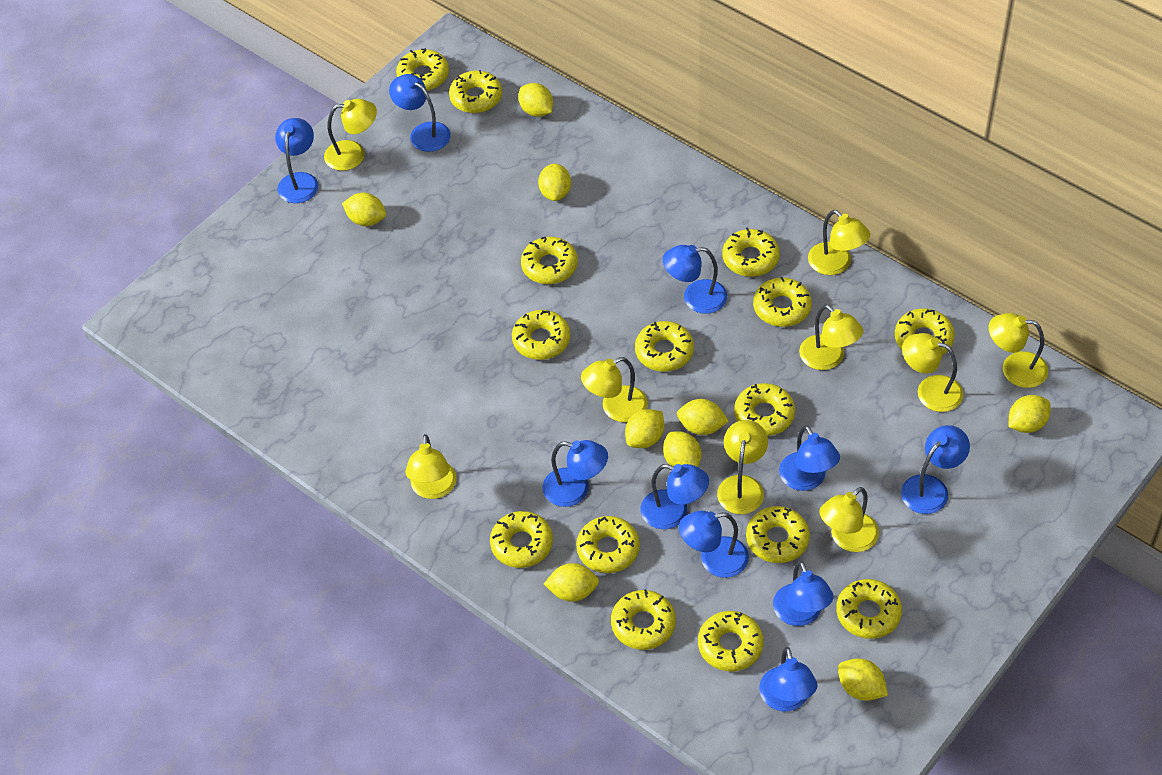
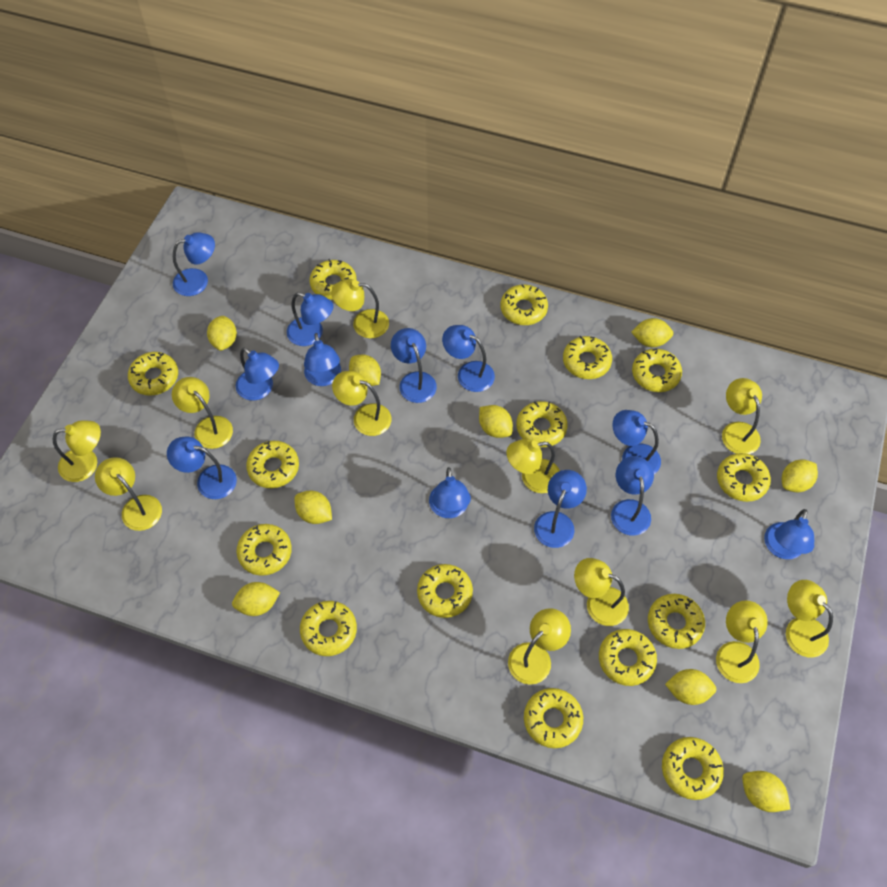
blue lamp: 10 -> 12
yellow lamp: 9 -> 11

